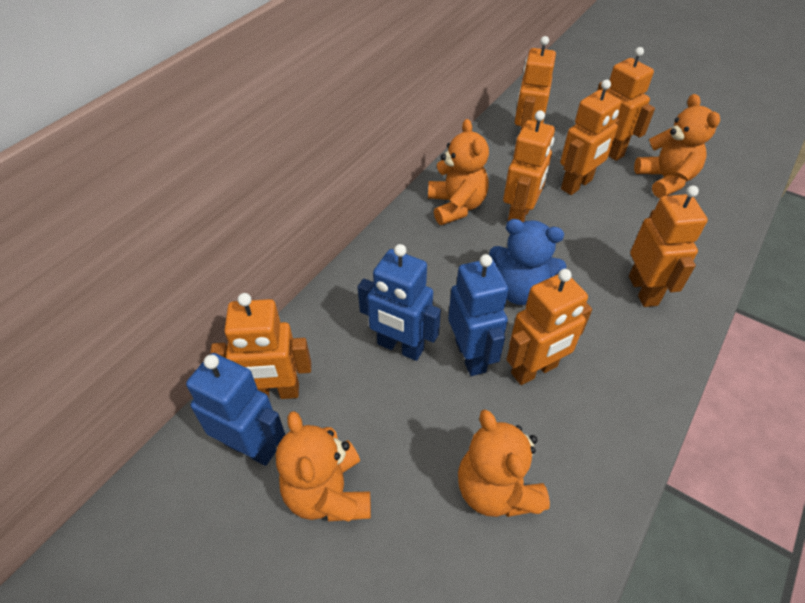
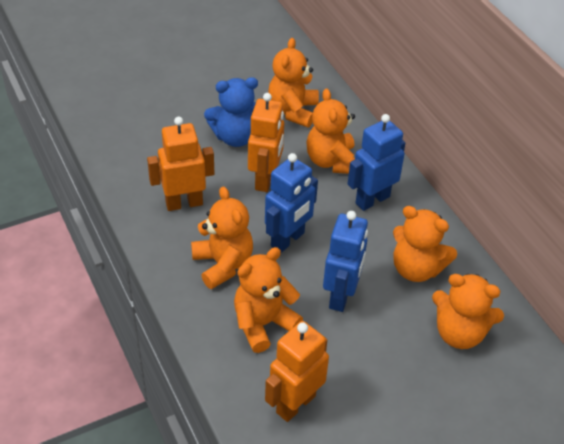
orange robot: 7 -> 3
orange teddy bear: 4 -> 6

